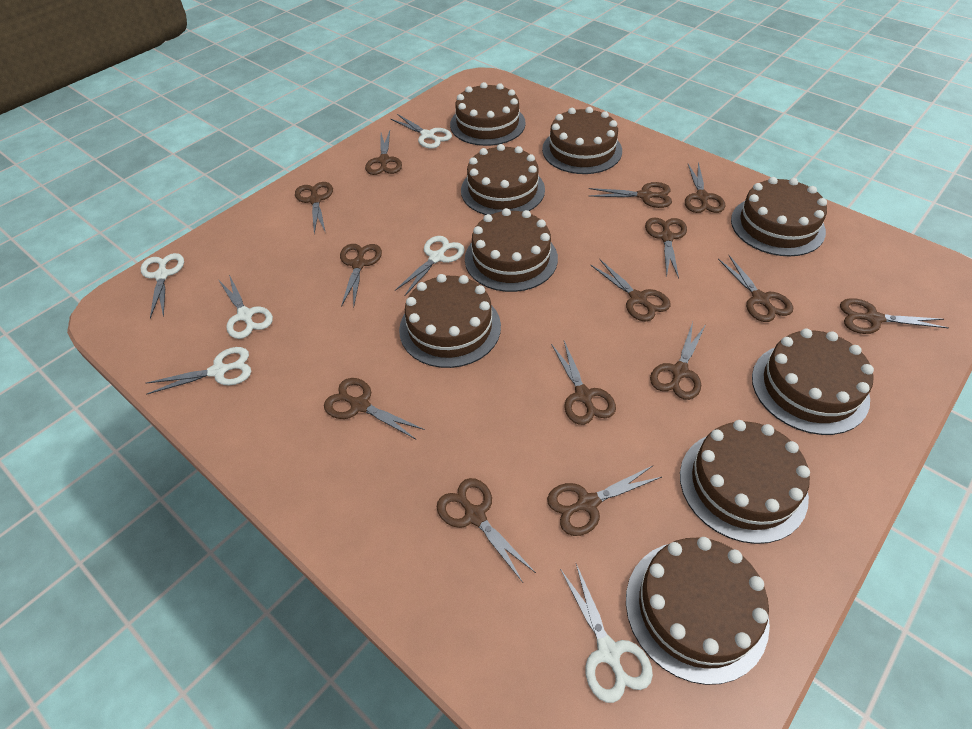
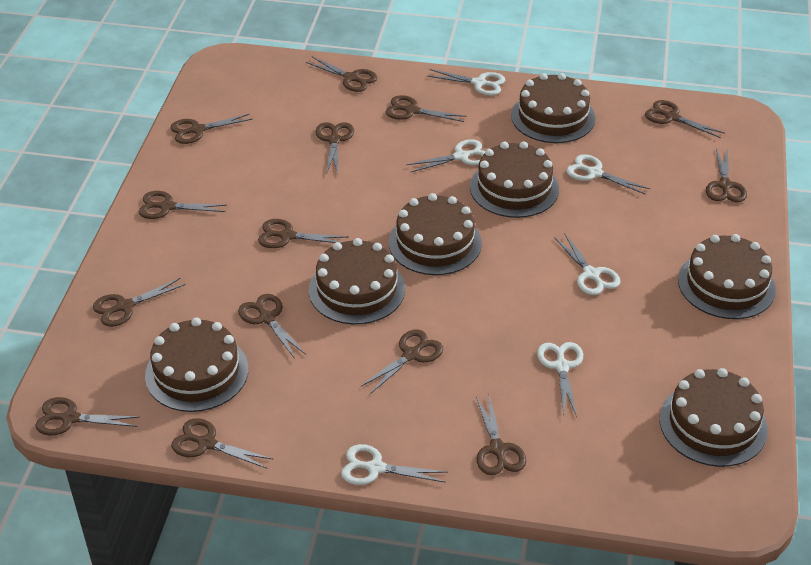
brown cake: 9 -> 7

